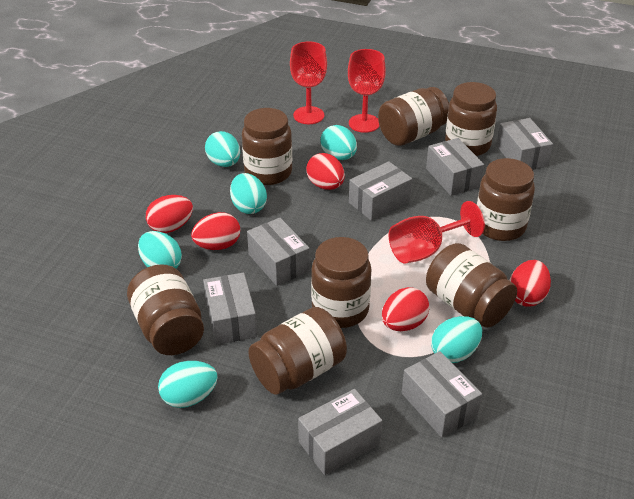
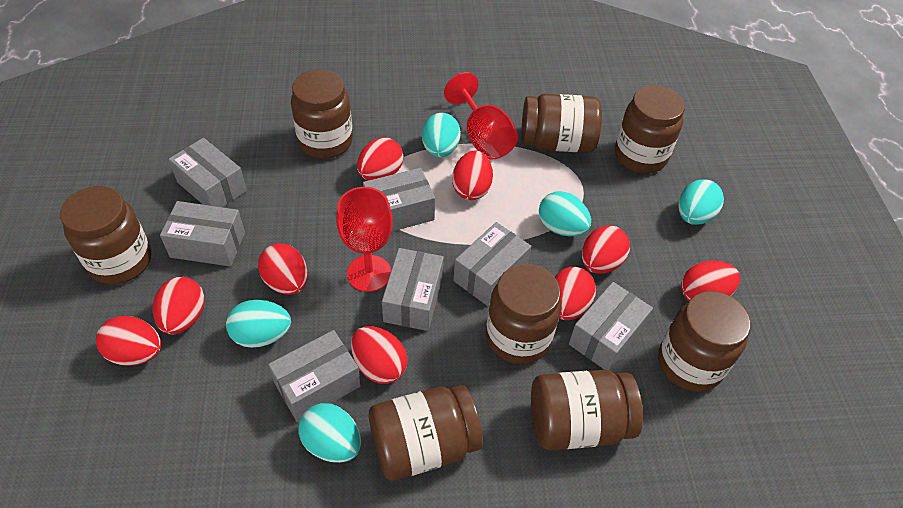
red egg: 5 -> 9
red goblet: 3 -> 2
turquoise egg: 6 -> 5

